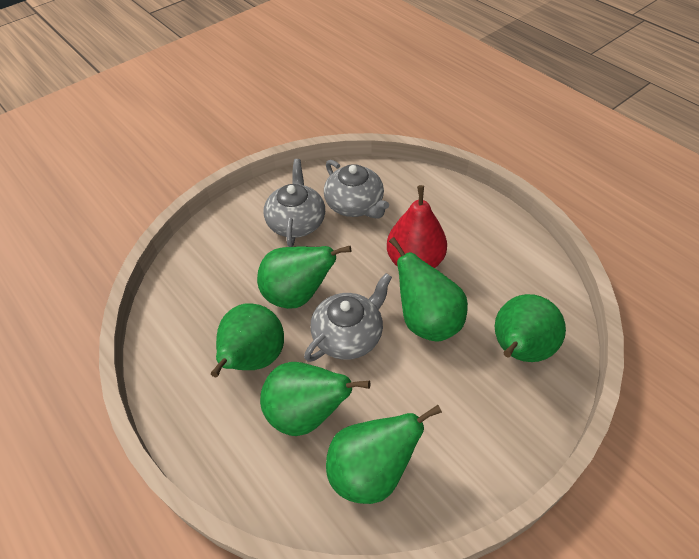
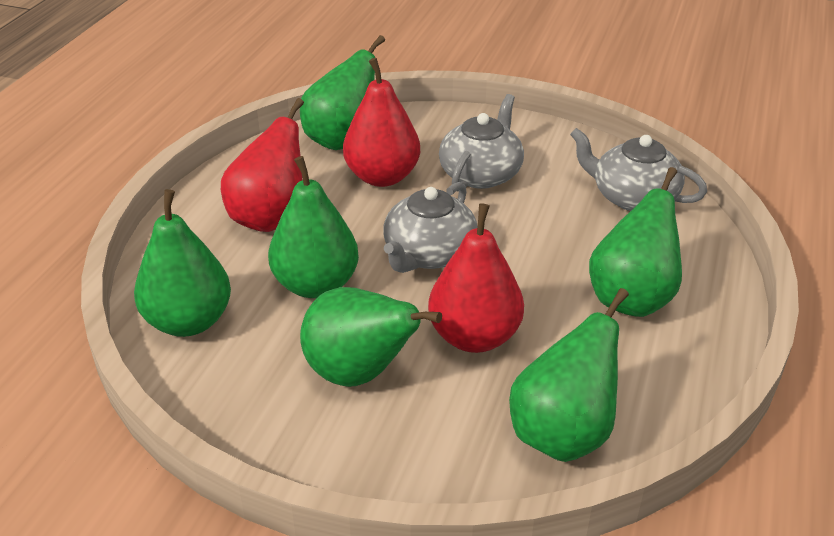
red pear: 1 -> 3

